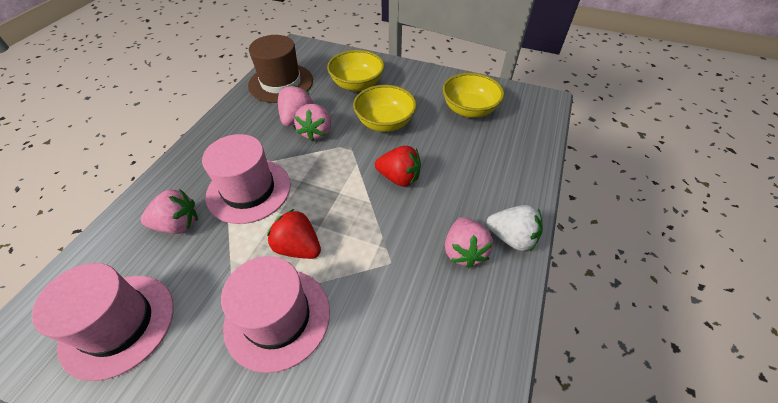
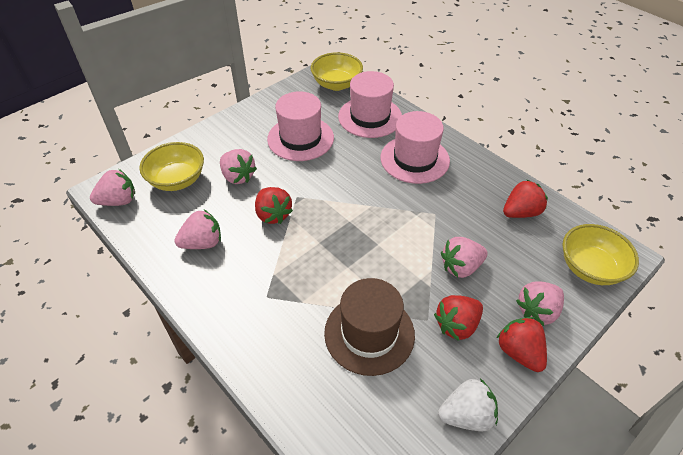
pink strawberry: 4 -> 5
red strawberry: 2 -> 4

